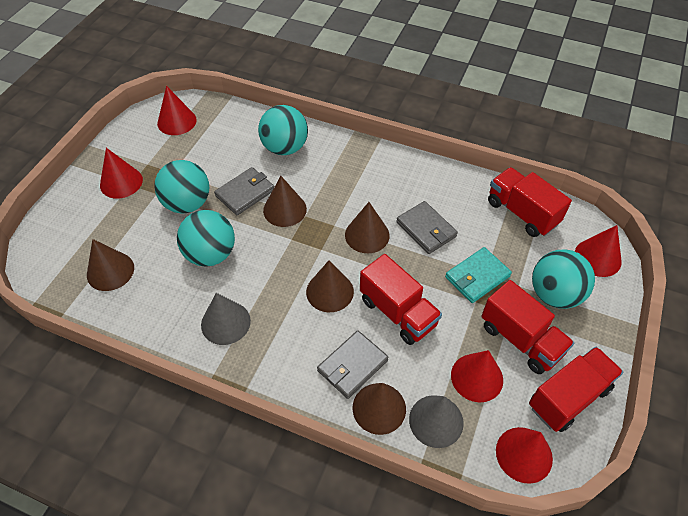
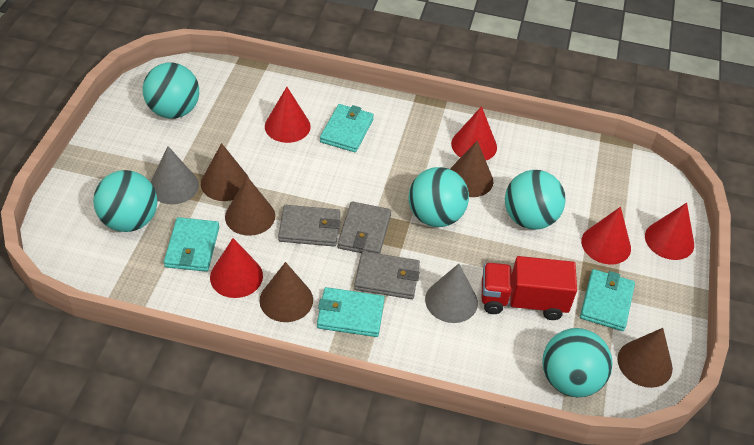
red truck: 4 -> 1
turquoise ball: 4 -> 5
turquoise wallet: 1 -> 4

